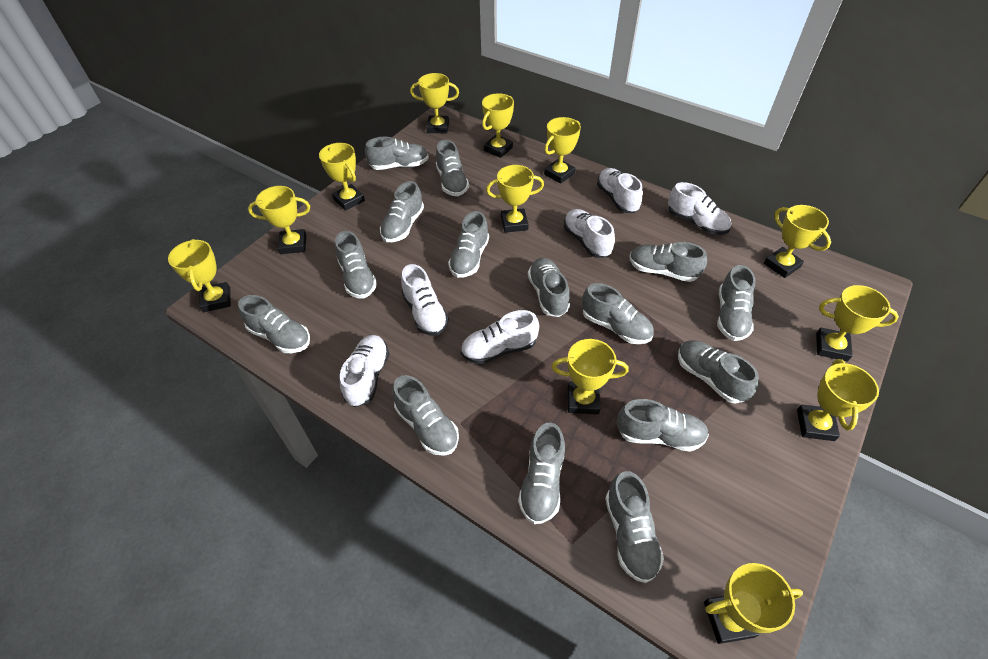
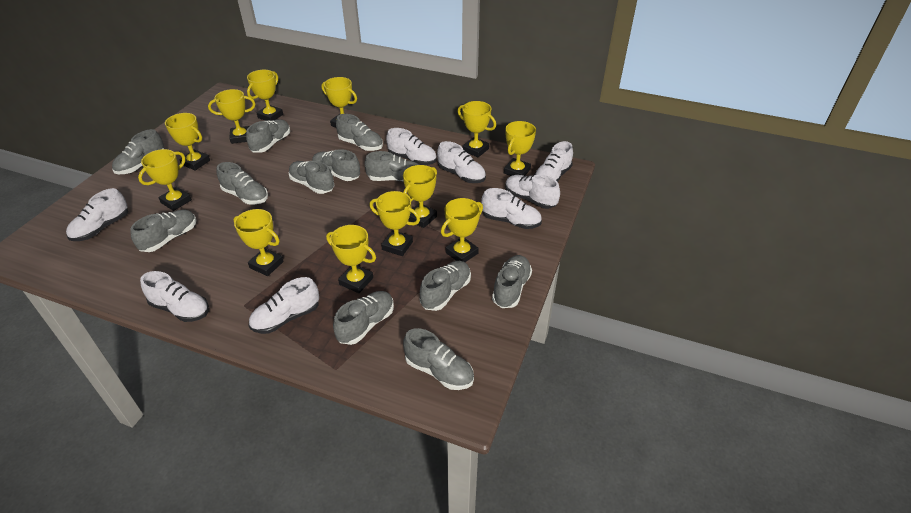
grey shoe: 15 -> 12
white shoe: 6 -> 8

